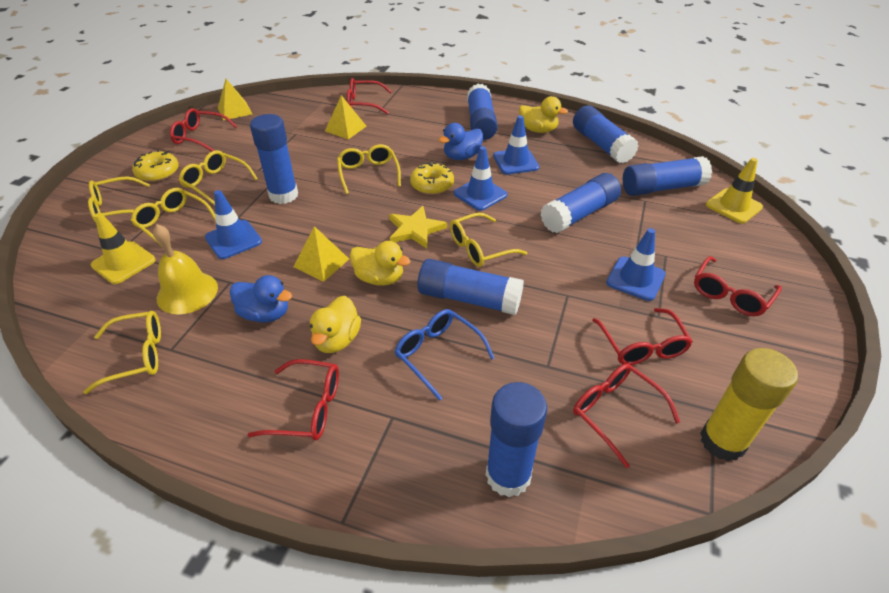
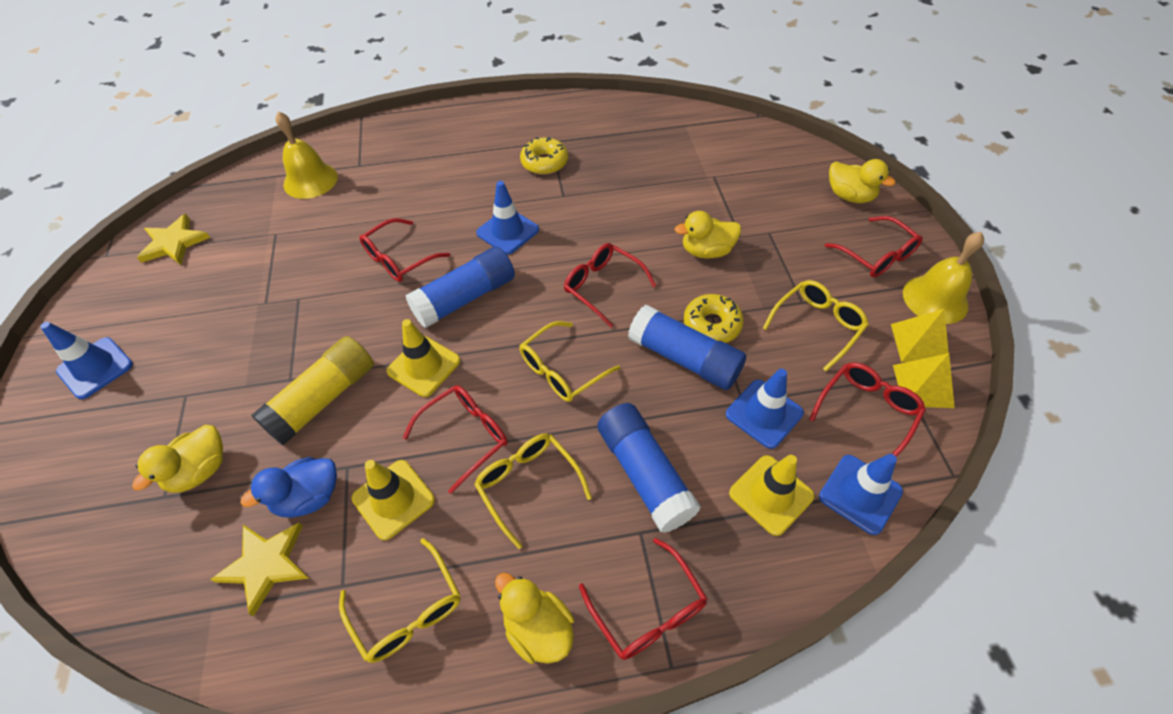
blue duck: 2 -> 1
blue glasses: 1 -> 0
blue glue stick: 7 -> 3
yellow bell: 1 -> 2
yellow duck: 3 -> 4
yellow glasses: 6 -> 4
yellow pyramid: 3 -> 2
yellow star: 1 -> 2
yellow traffic cone: 2 -> 3

